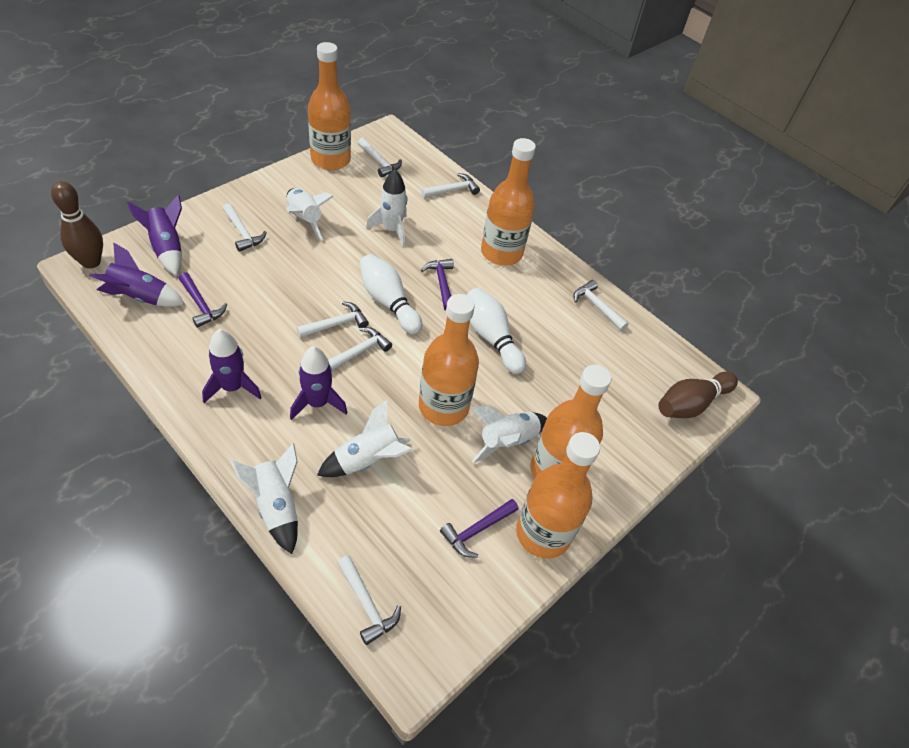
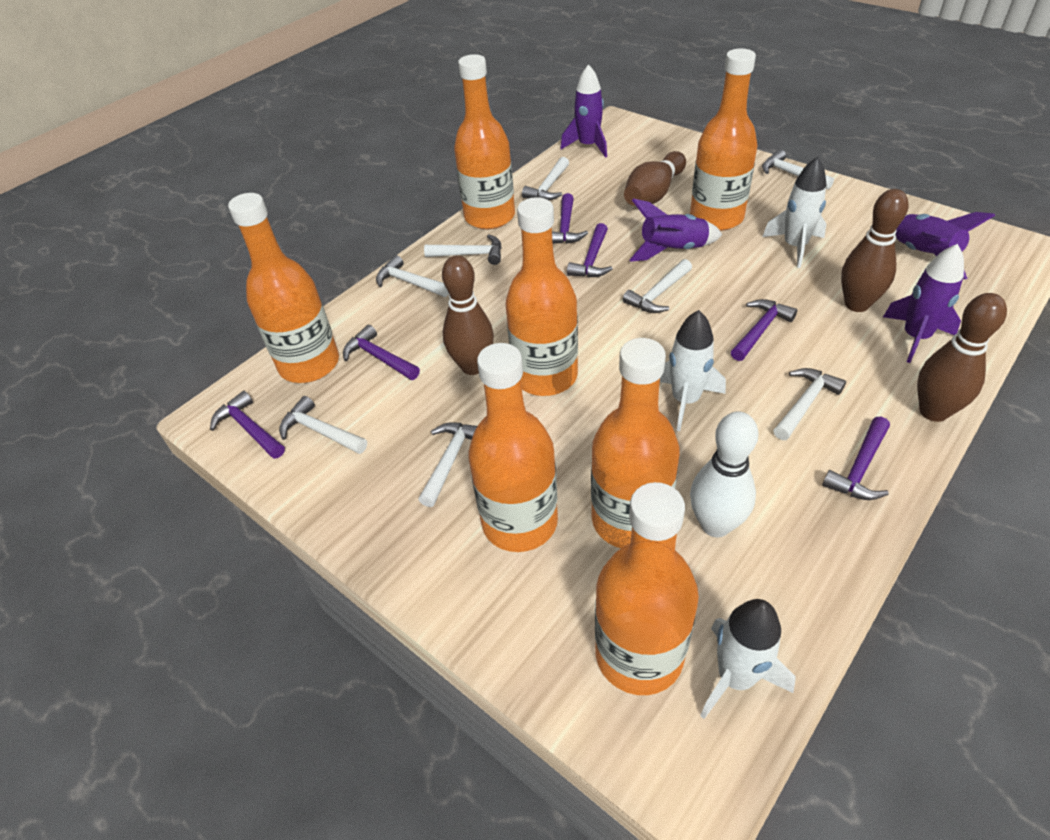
brown bowling pin: 2 -> 4
orange bottle: 5 -> 7
purple hammer: 3 -> 6
white bowling pin: 2 -> 1
white hammer: 7 -> 8
white rocket: 5 -> 3

